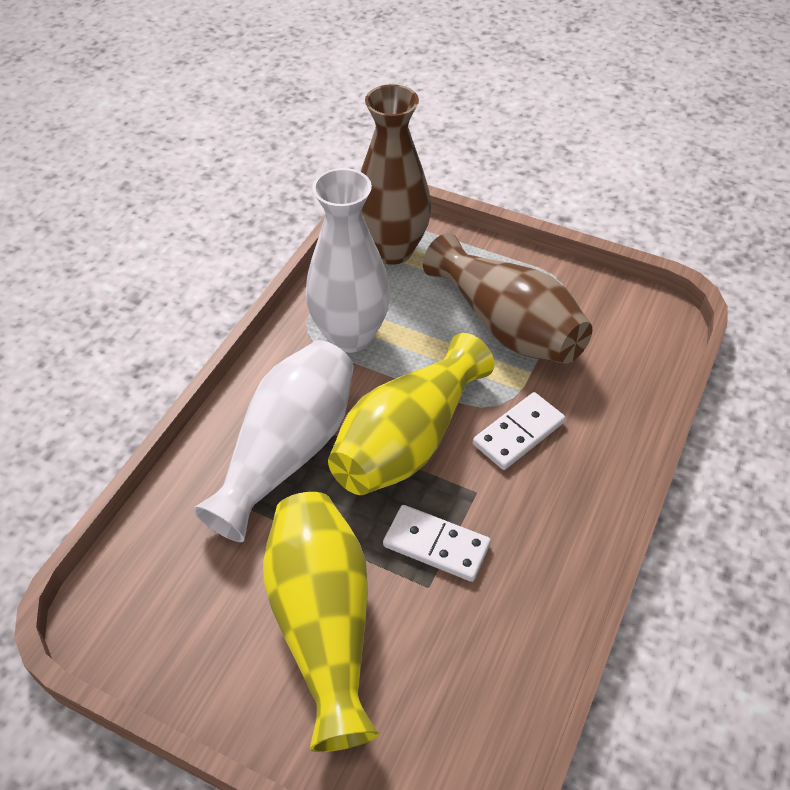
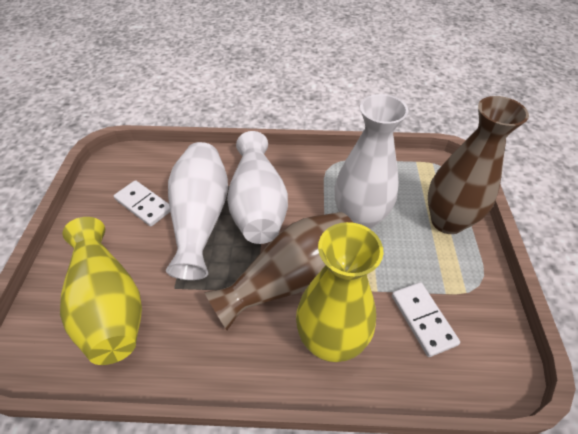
white vase: 2 -> 3

